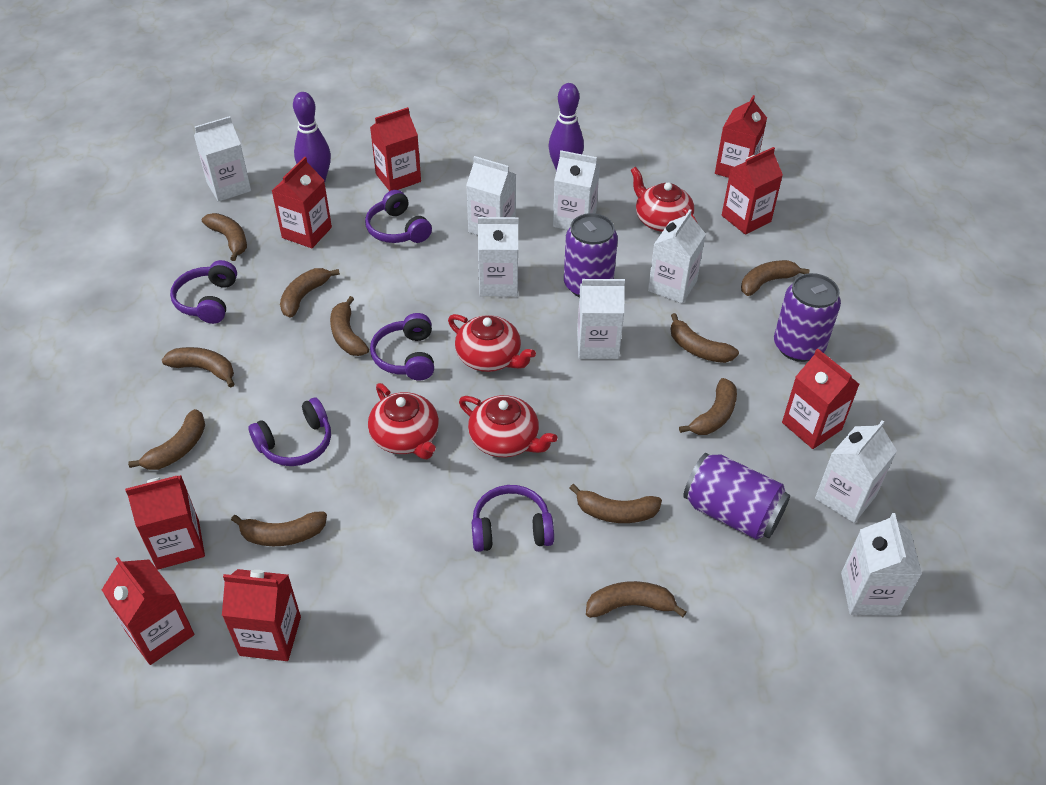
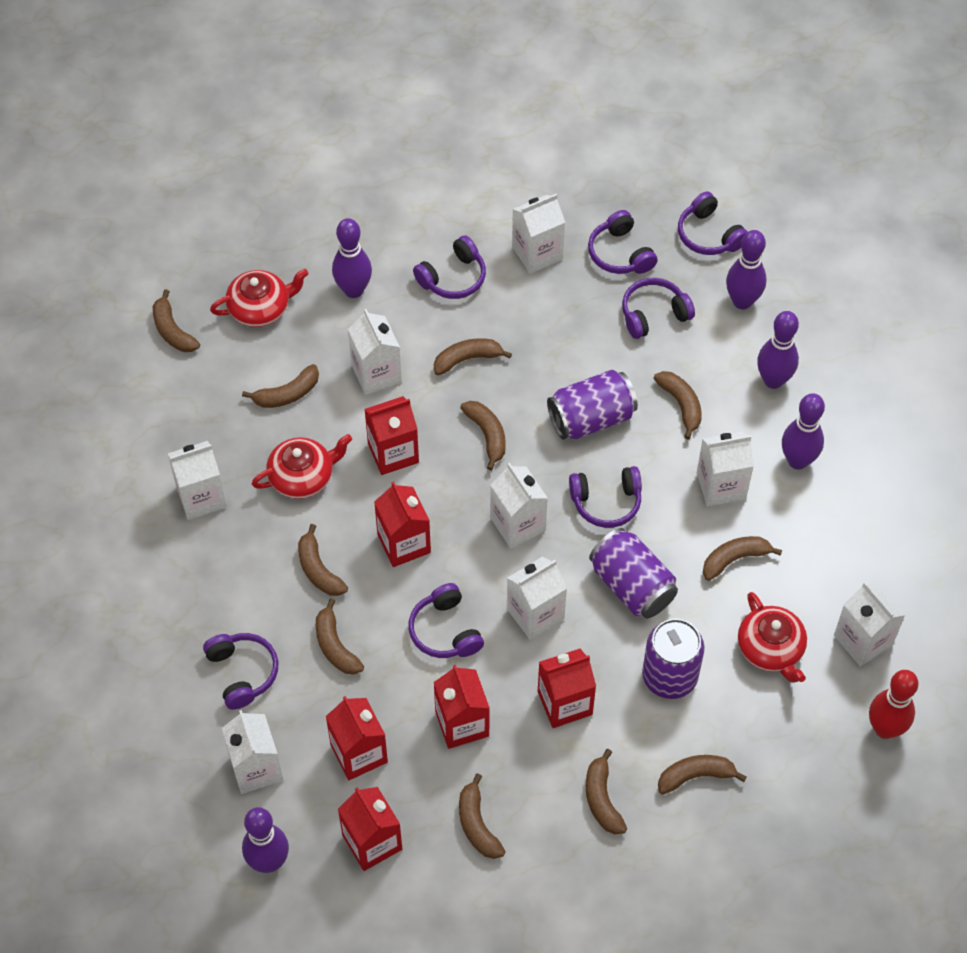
purple bowling pin: 2 -> 5
purple headphones: 5 -> 7
red bowling pin: 0 -> 1
red carton: 8 -> 6
red teapot: 4 -> 3

